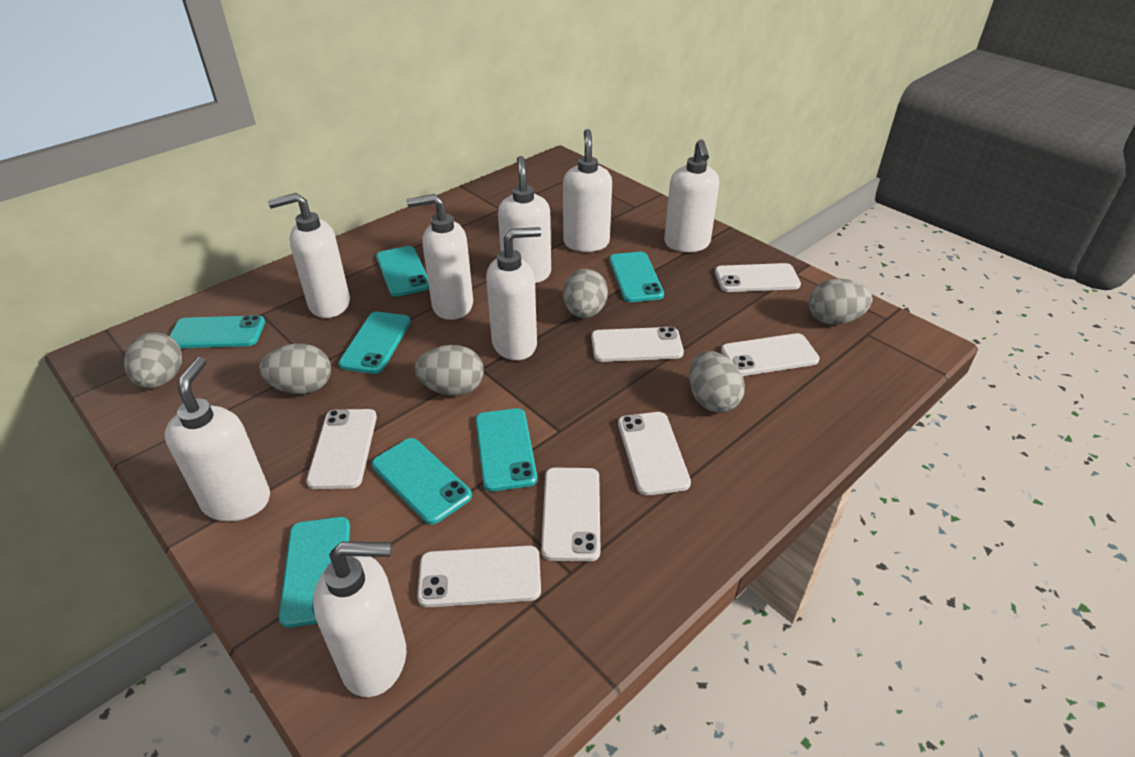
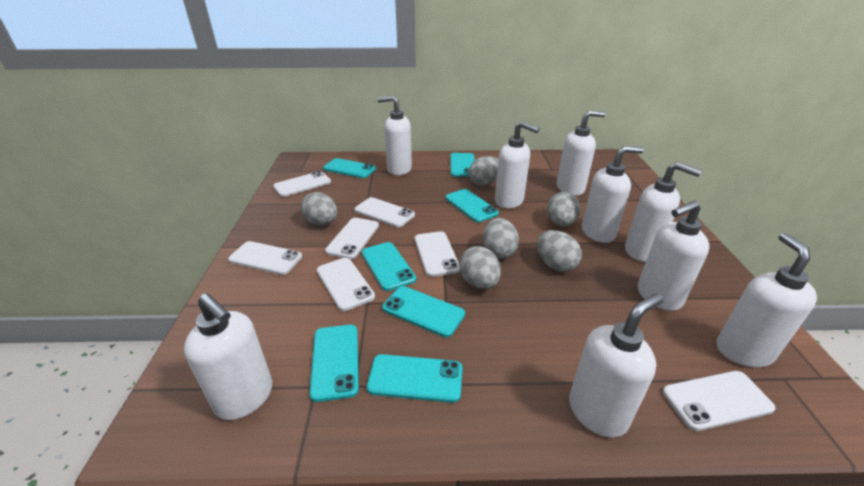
white soap dispenser: 8 -> 9

